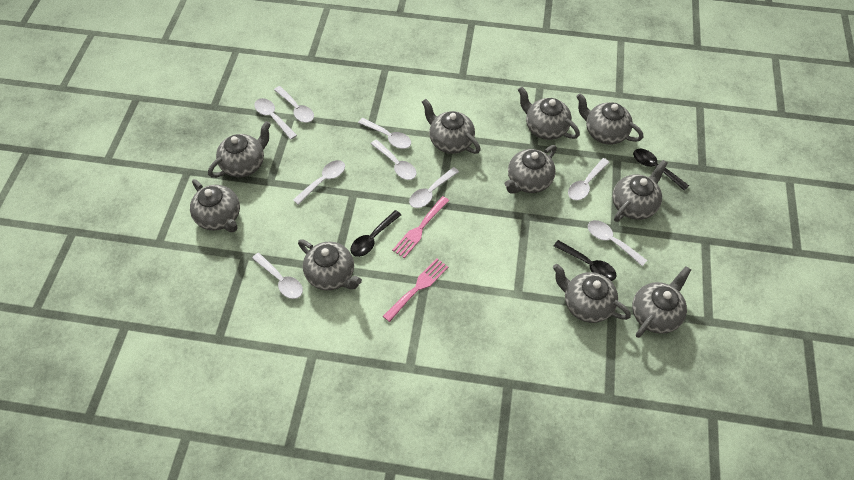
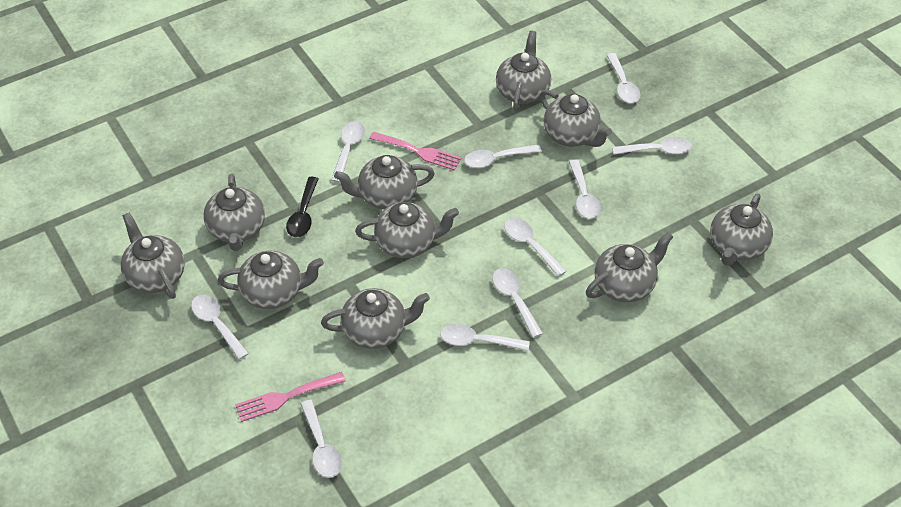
black spoon: 3 -> 1
white spoon: 9 -> 10

